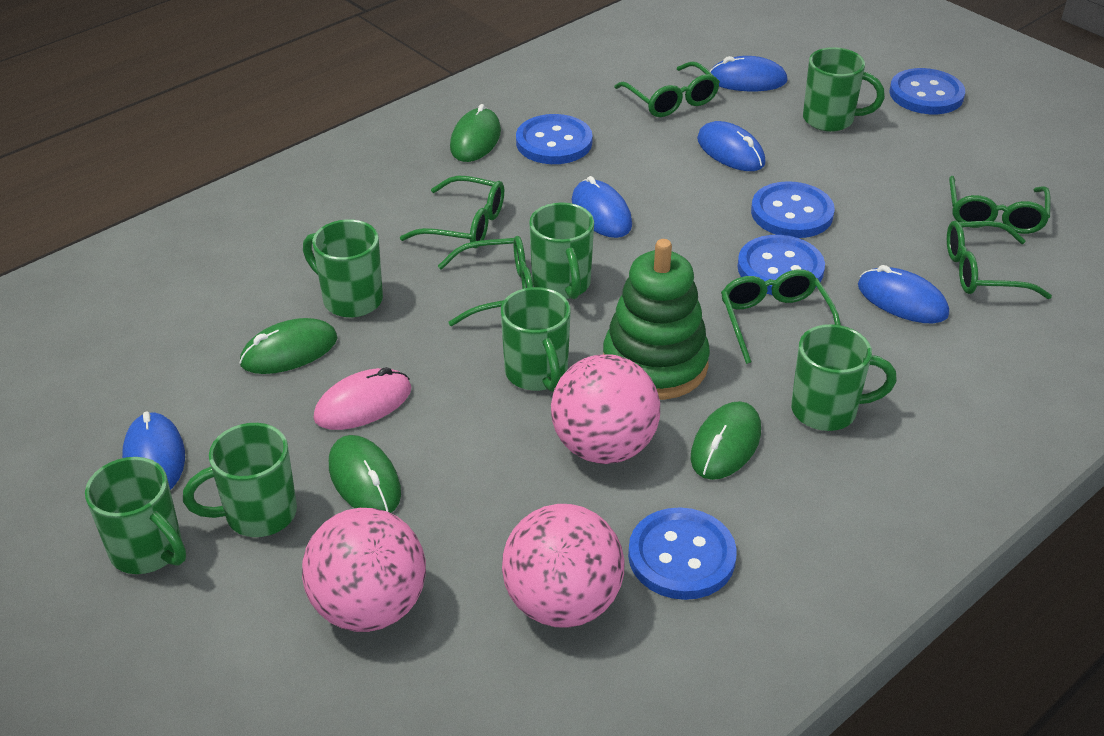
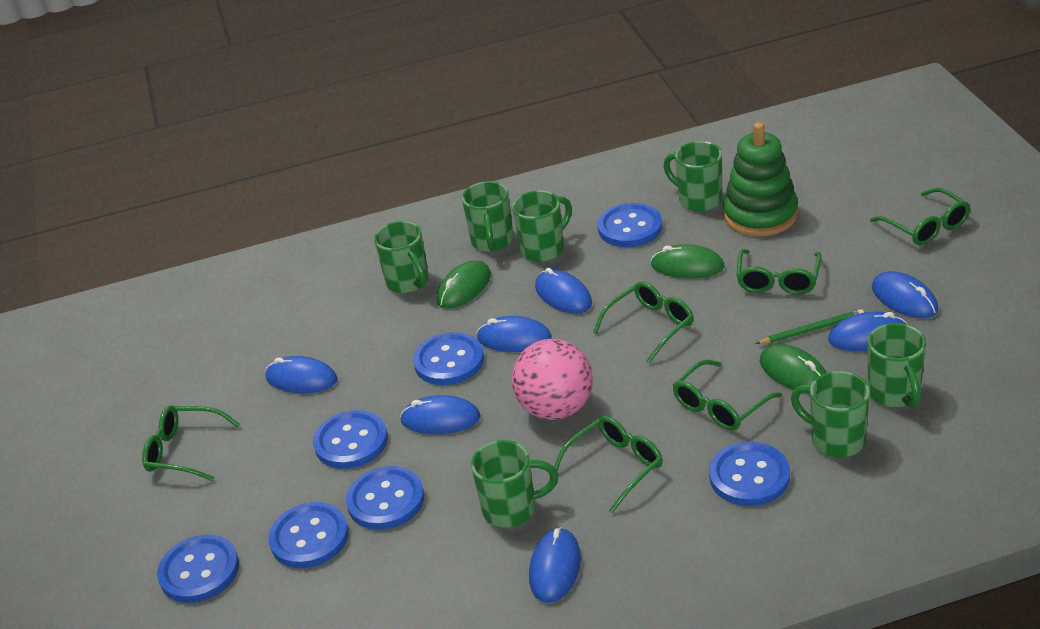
blue button: 5 -> 7
blue mouse: 5 -> 7
green mouse: 4 -> 3
green pencil: 0 -> 1
pink ball: 3 -> 1
pink mouse: 1 -> 0

